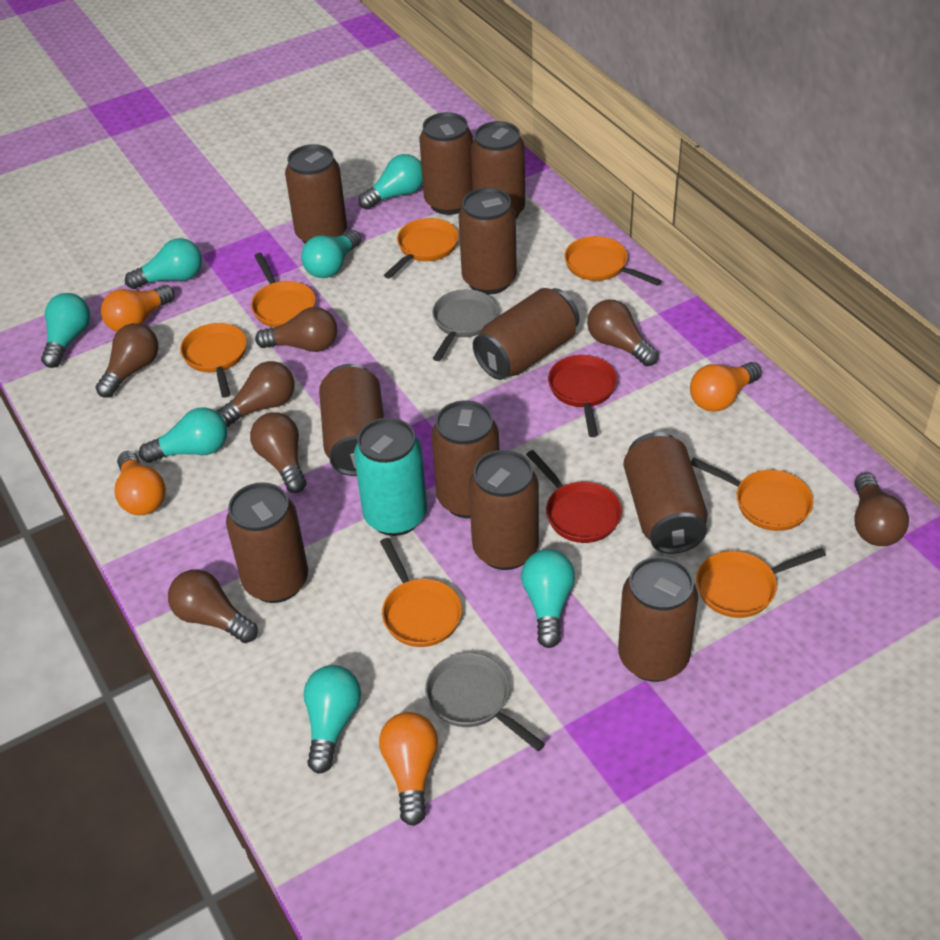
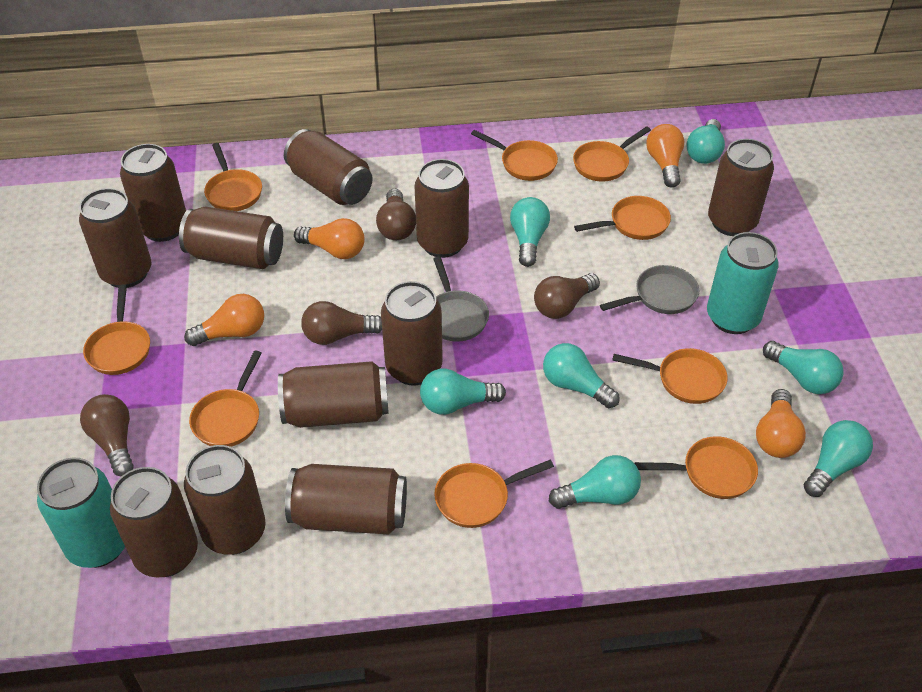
brown light bulb: 7 -> 4
orange pan: 7 -> 9
red pan: 2 -> 0
turquoise can: 1 -> 2

